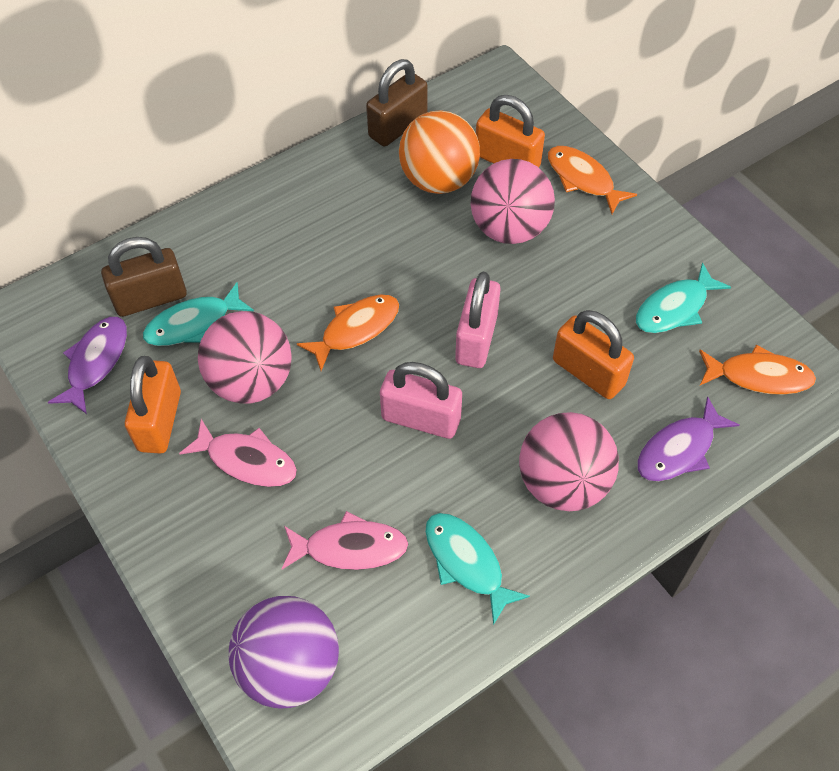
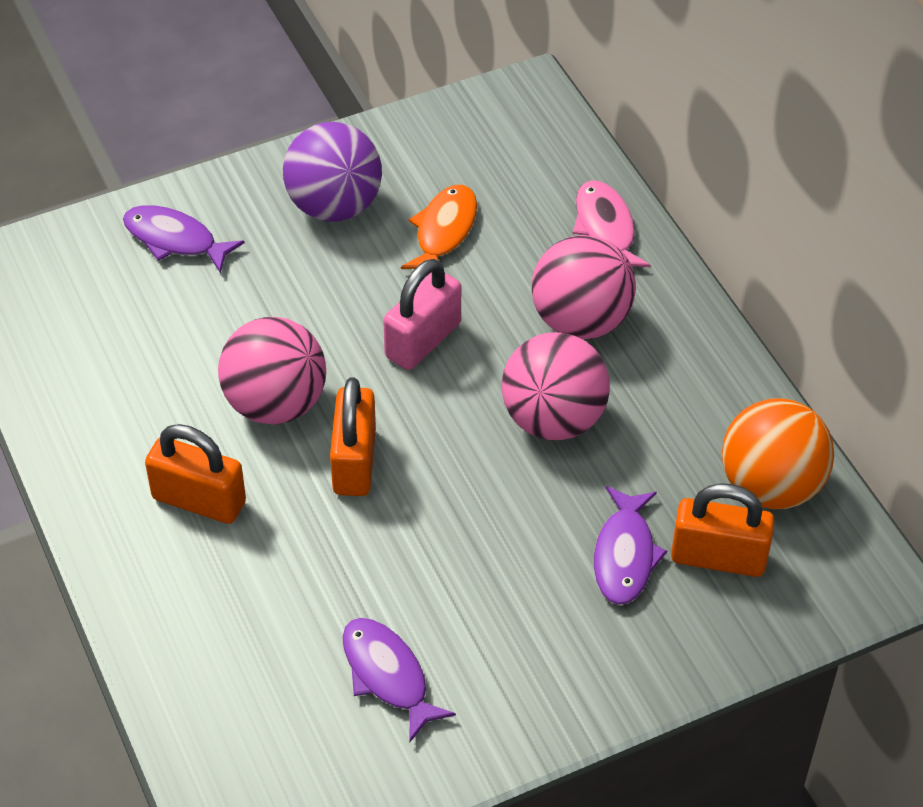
brown padlock: 2 -> 0
orange fish: 3 -> 1
pink fish: 2 -> 1
pink padlock: 2 -> 1
purple fish: 2 -> 3
turquoise fish: 3 -> 0

